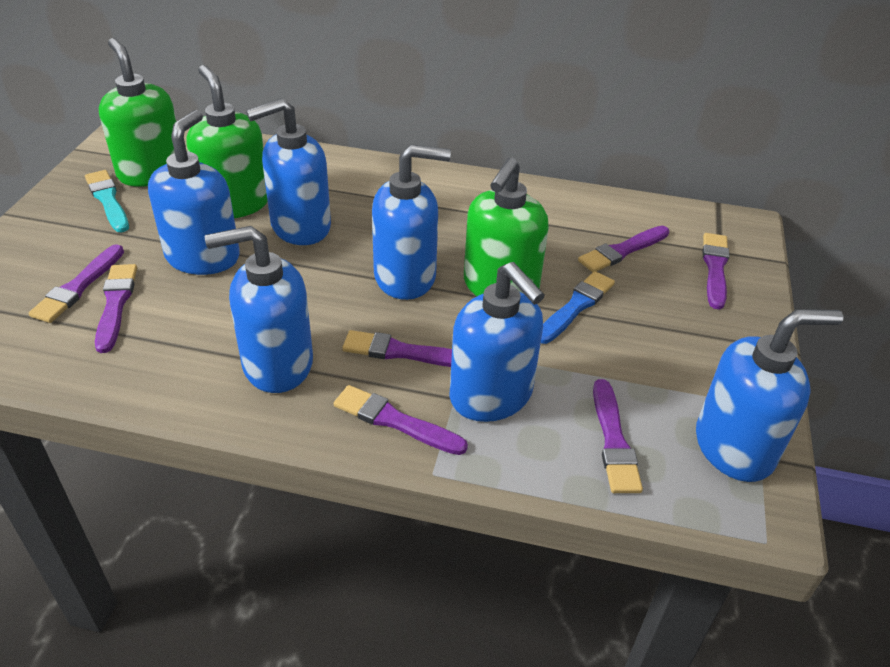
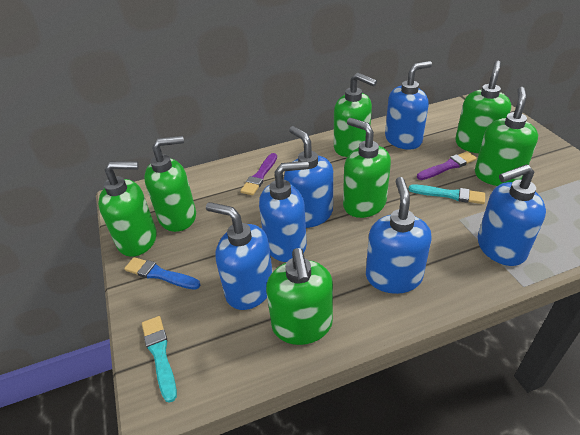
green soap dispenser: 3 -> 7
purple brush: 7 -> 2
turquoise brush: 1 -> 2

